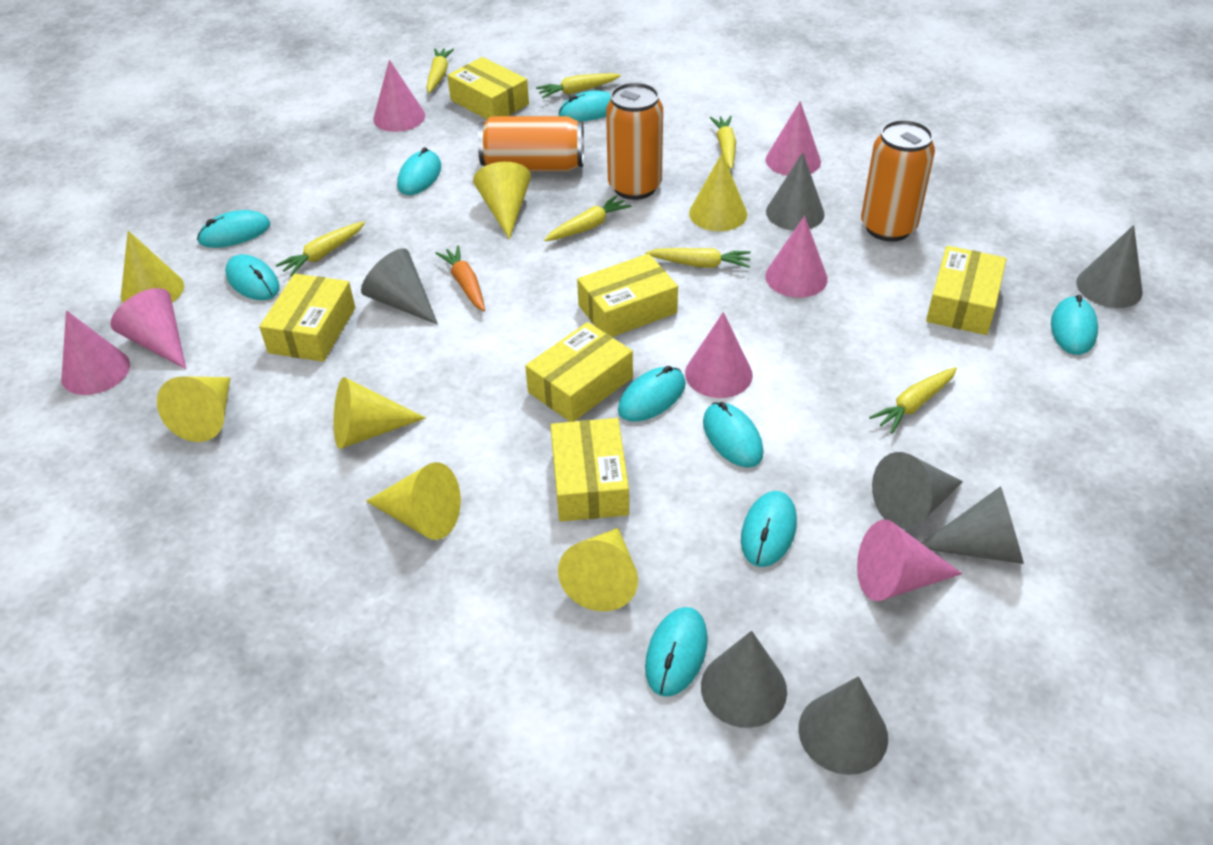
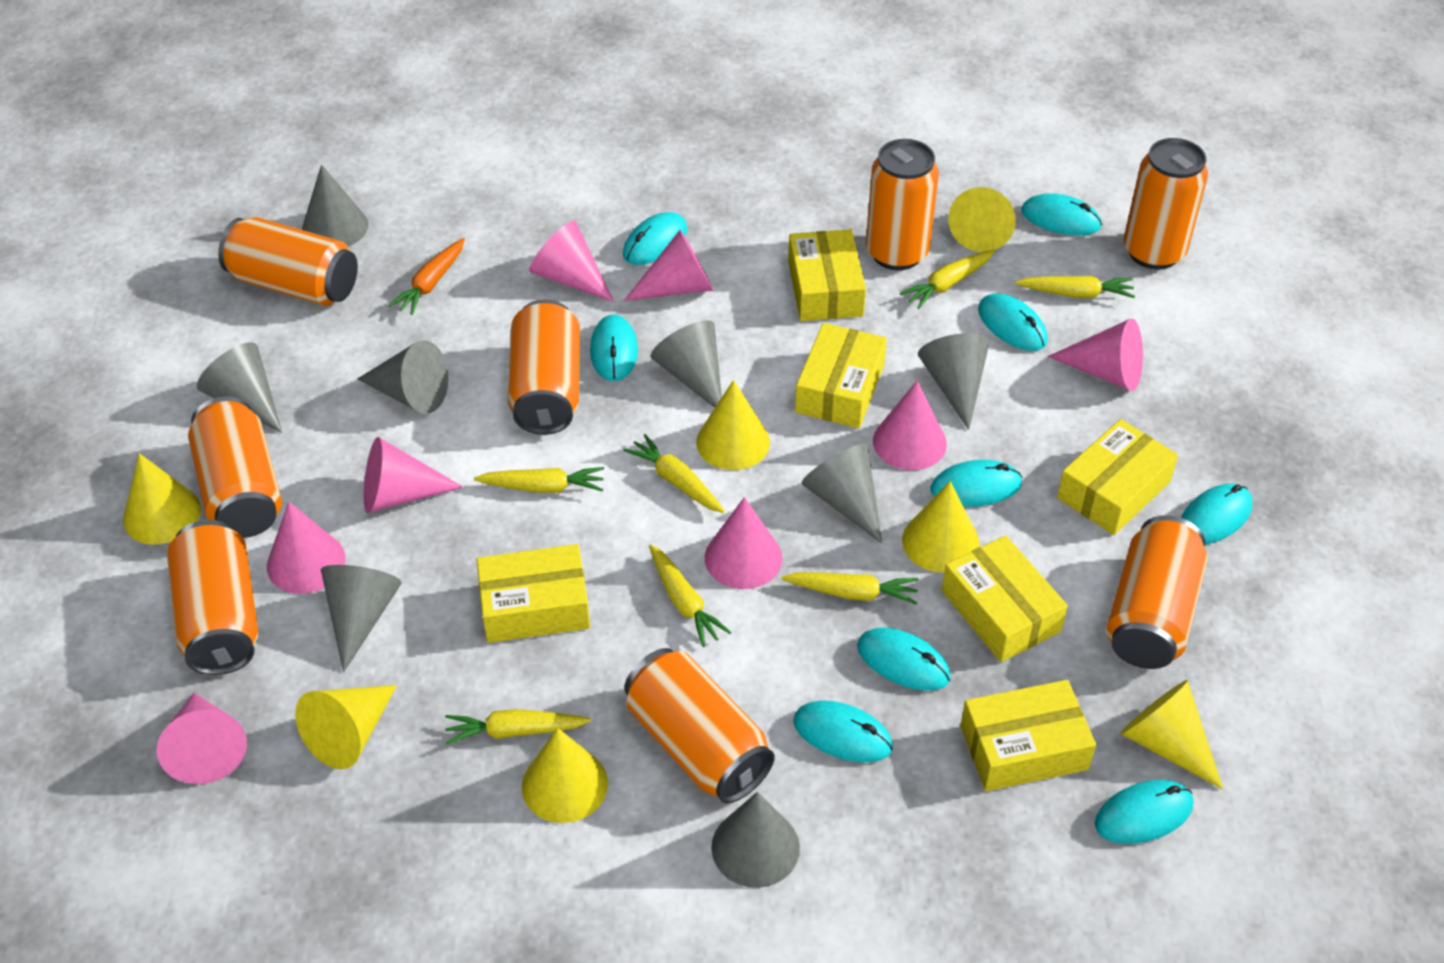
grey cone: 7 -> 8
orange can: 3 -> 8
pink cone: 7 -> 8

